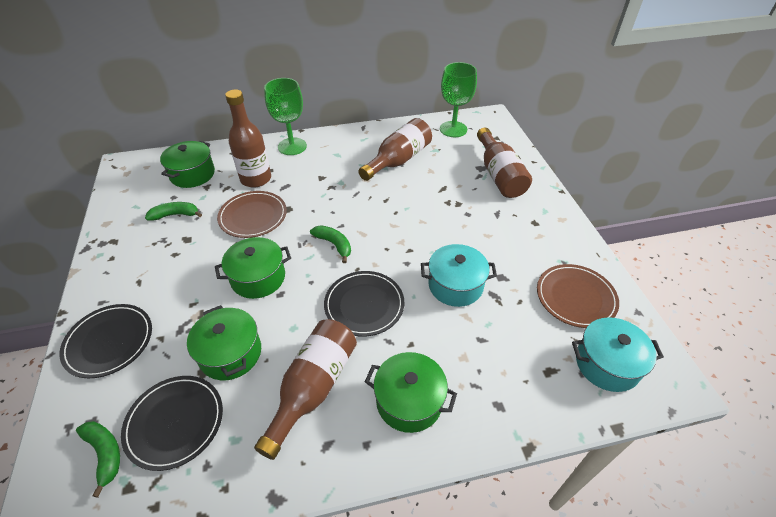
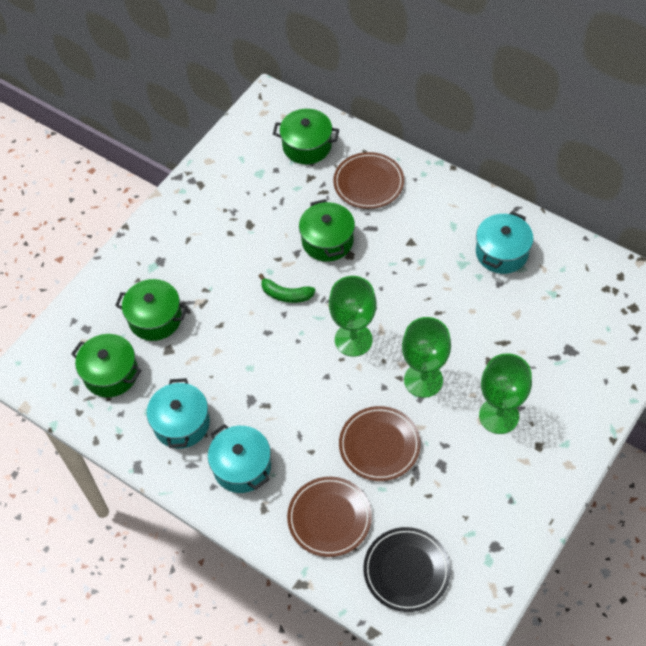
black plate: 3 -> 1
brown bottle: 4 -> 0
brown plate: 2 -> 3
green banana: 3 -> 1
green goblet: 2 -> 3
turquoise pot: 2 -> 3

